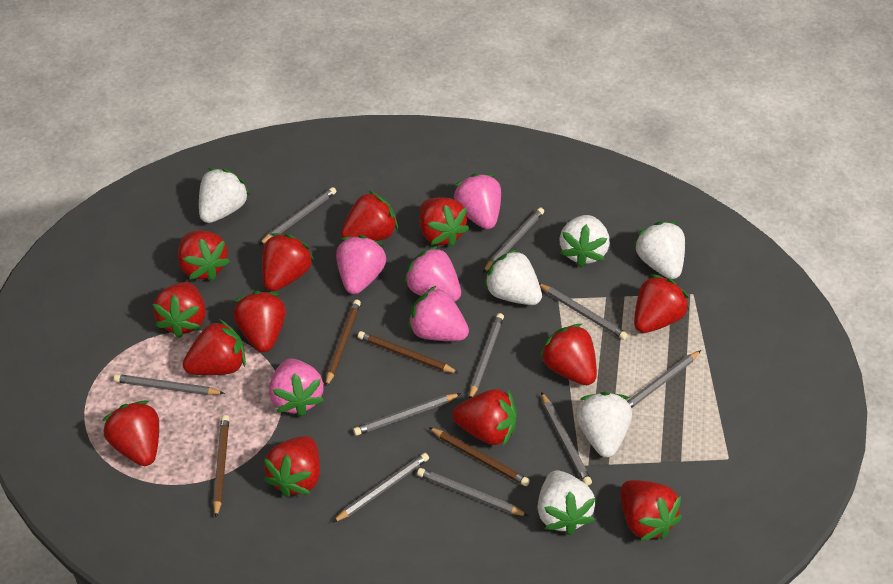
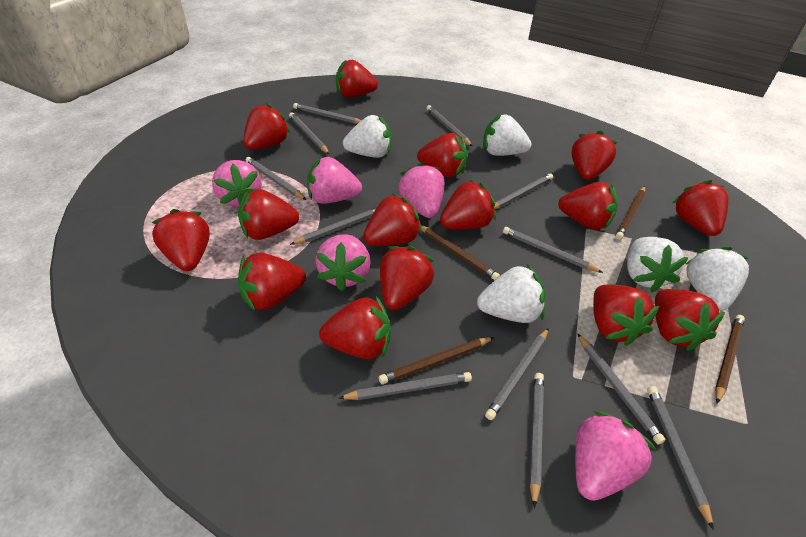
grey pencil: 10 -> 12
red strawberry: 13 -> 15
white strawberry: 6 -> 5

